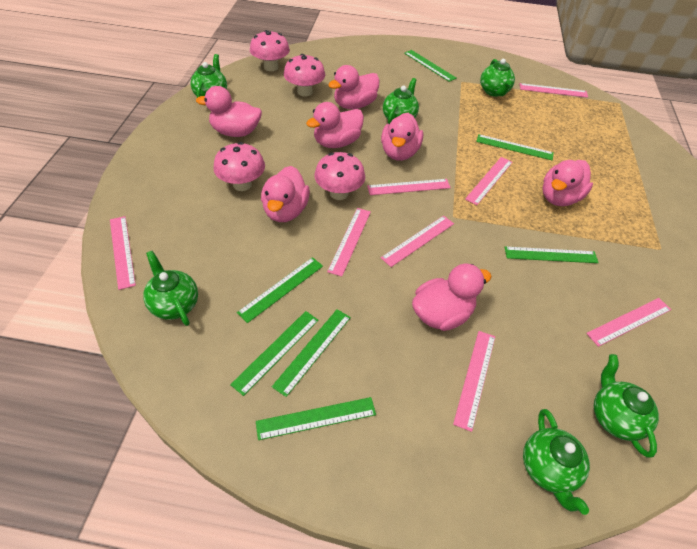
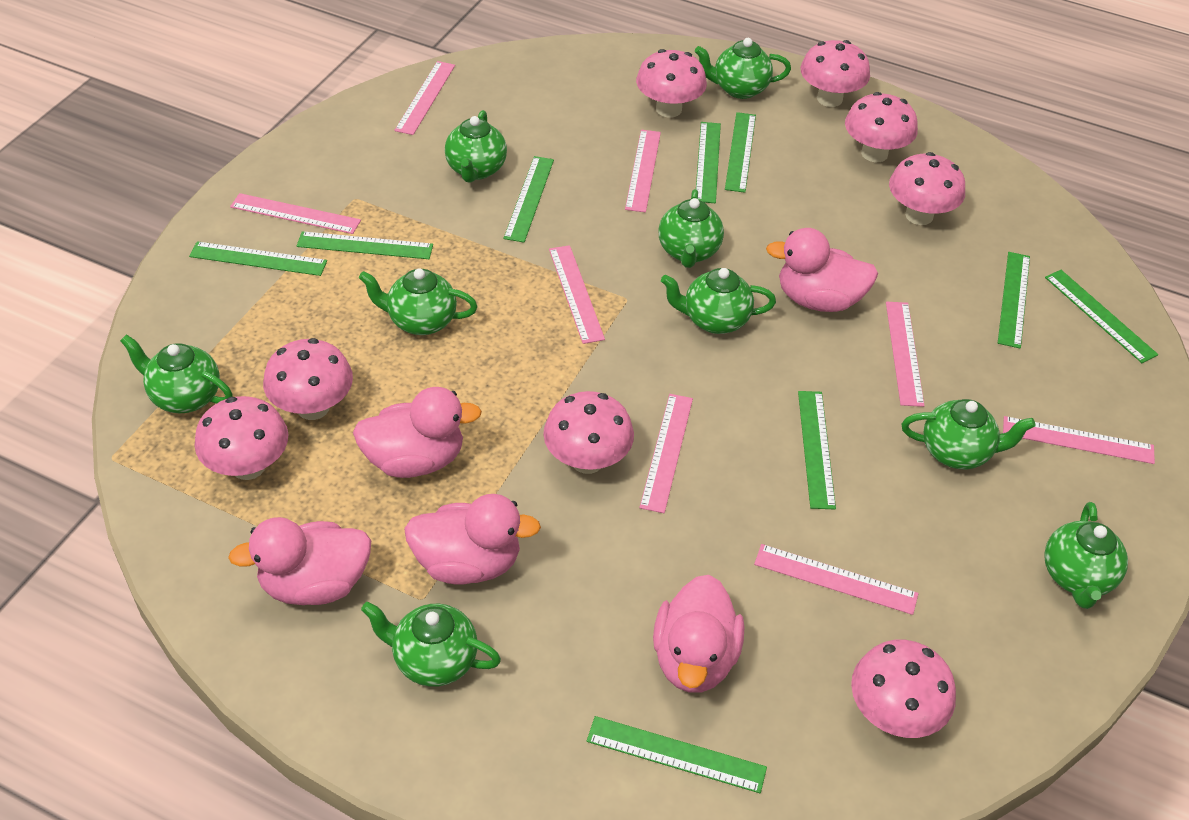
green ruler: 7 -> 9
green teapot: 6 -> 9
pink duck: 7 -> 5
pink mushroom: 4 -> 8

